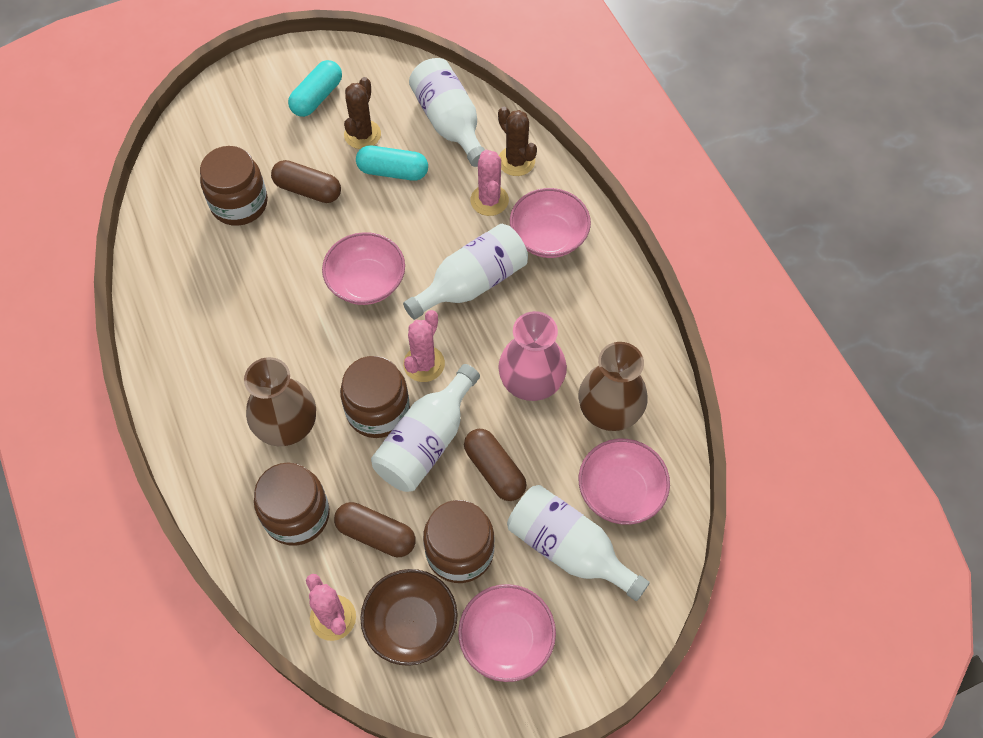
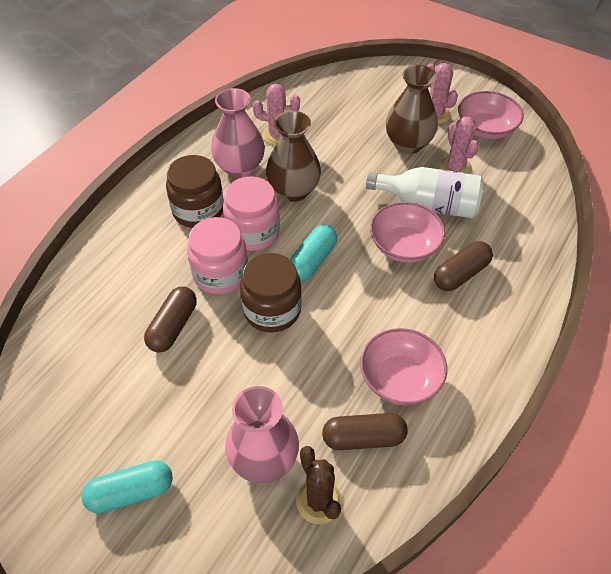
brown bowl: 1 -> 0
brown cactus: 2 -> 1
brown jar: 4 -> 2
pink bowl: 4 -> 3
pink jar: 0 -> 2
pink vase: 1 -> 2
white bottle: 4 -> 1

